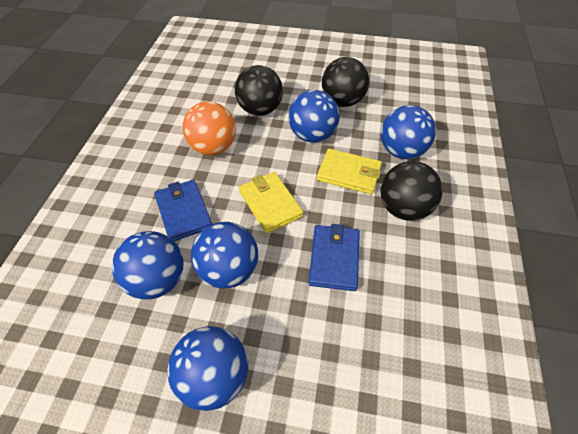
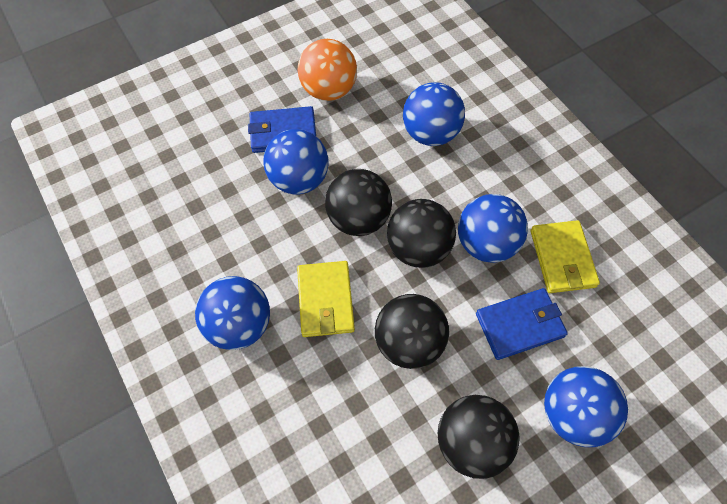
black ball: 3 -> 4

